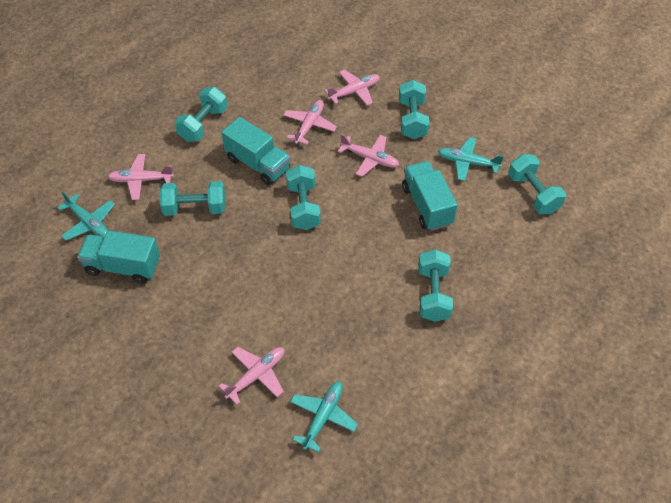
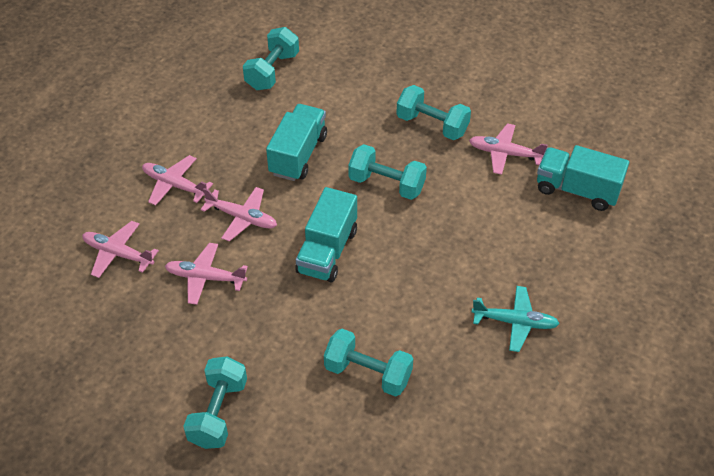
turquoise dumbbell: 6 -> 5
turquoise plane: 3 -> 1

